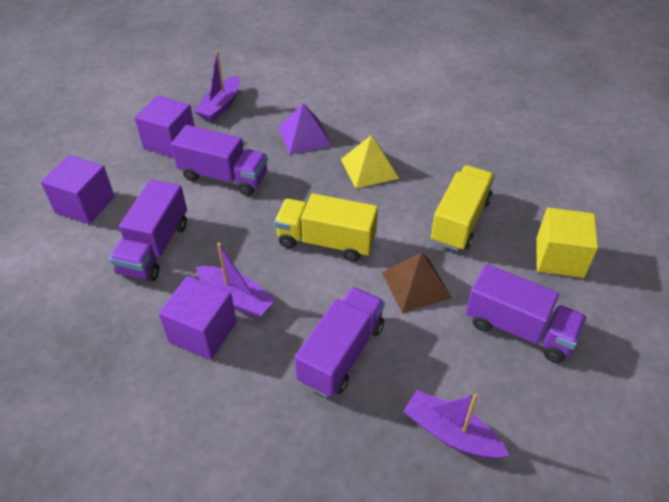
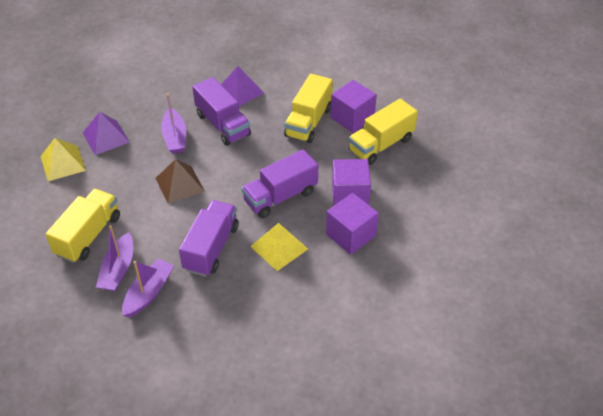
purple pyramid: 1 -> 2
purple truck: 4 -> 3
yellow cube: 1 -> 0
yellow pyramid: 1 -> 2
yellow truck: 2 -> 3

